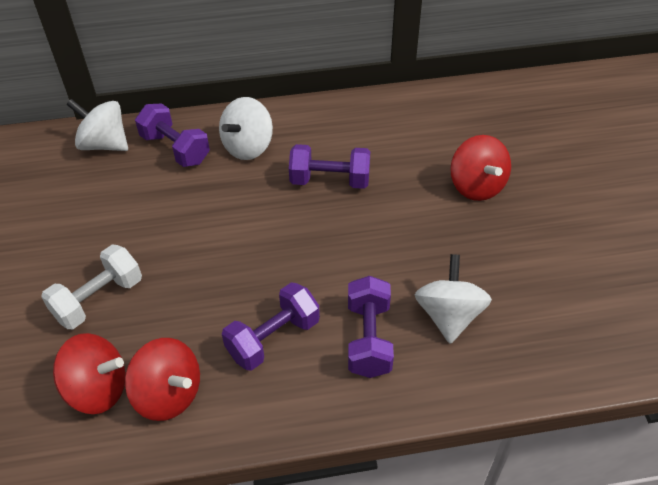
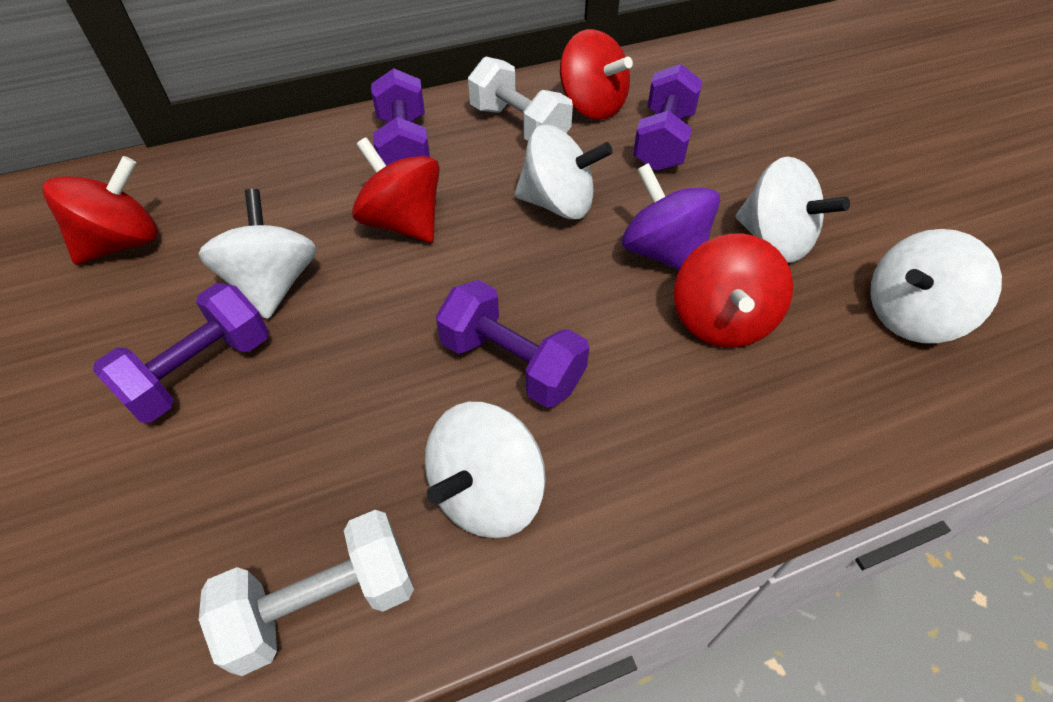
purple spinning top: 0 -> 1
red spinning top: 3 -> 4
white dumbbell: 1 -> 2
white spinning top: 3 -> 5

